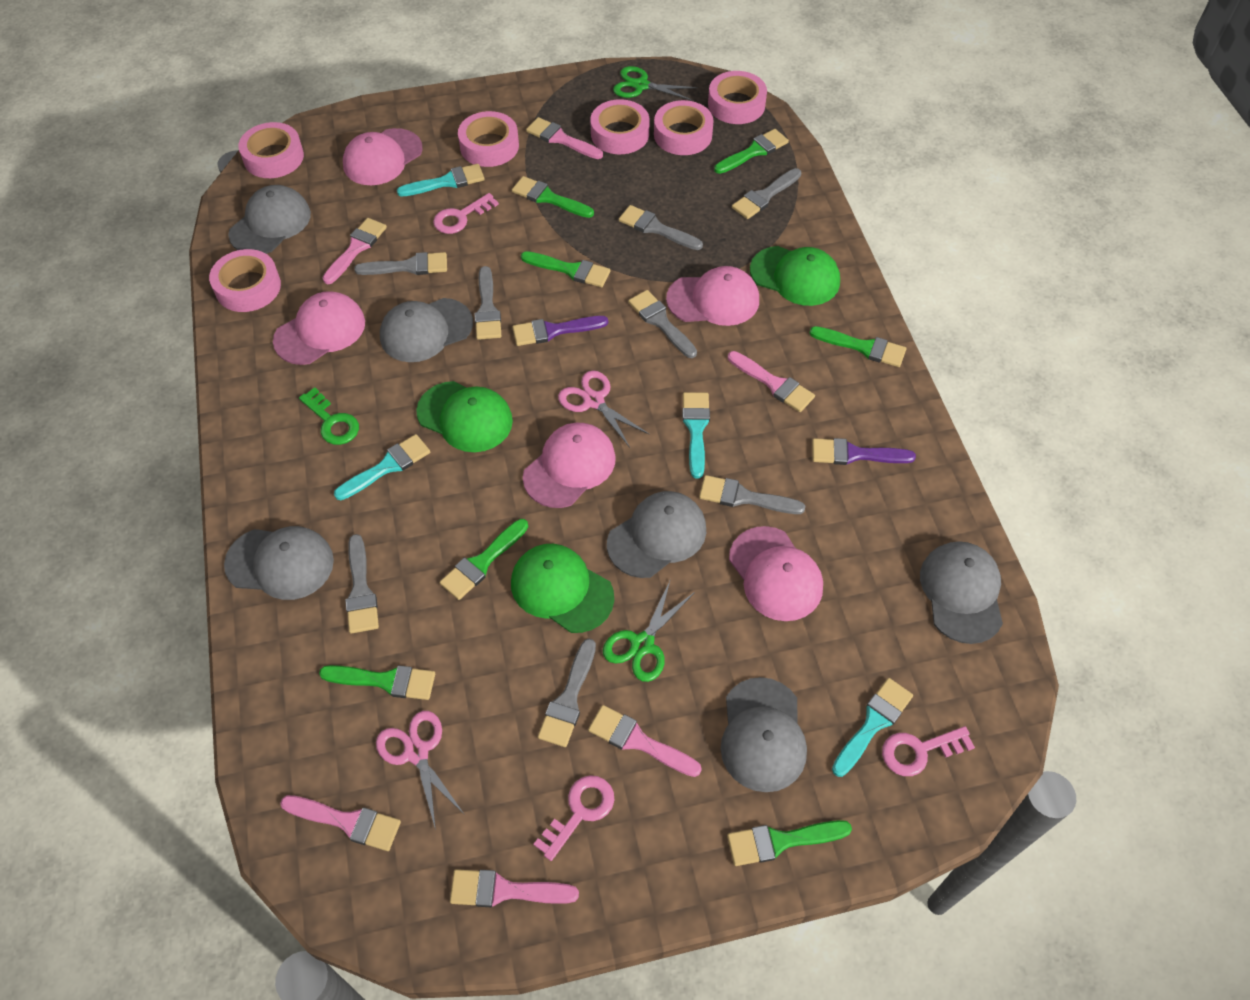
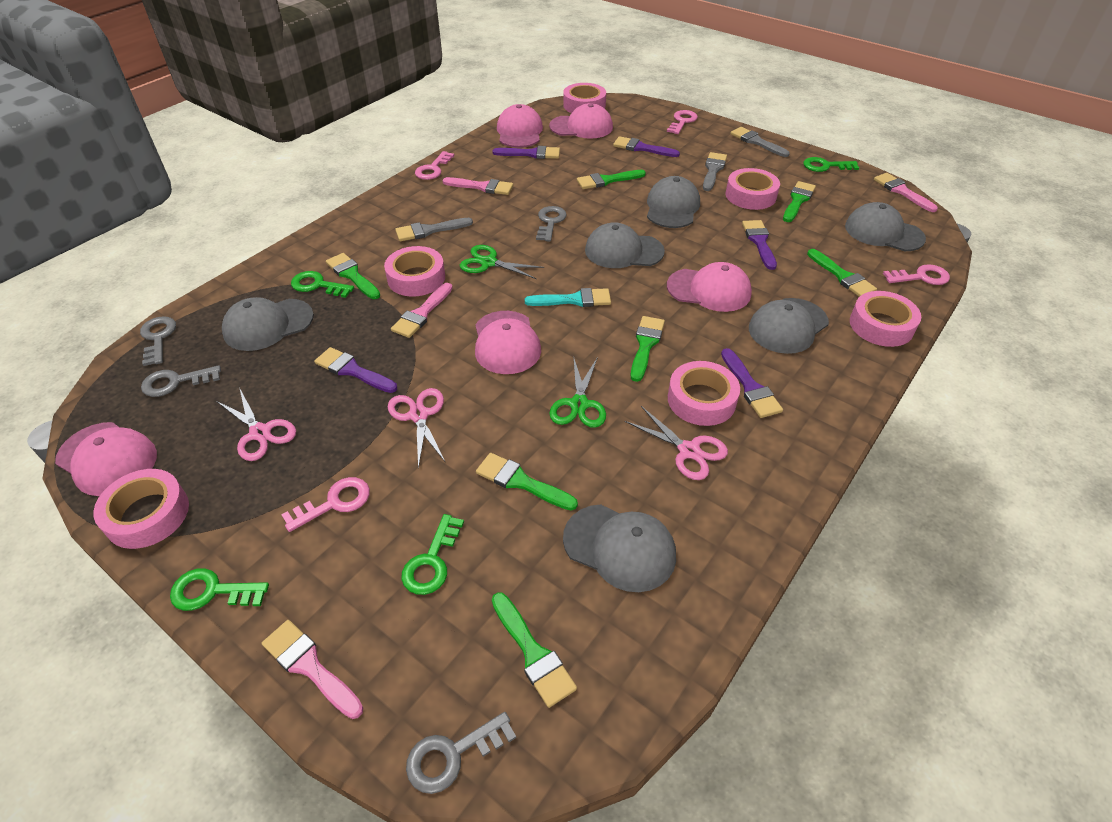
green cap: 3 -> 0
green key: 1 -> 4
grey brush: 8 -> 3
grey key: 0 -> 4
pink brush: 6 -> 4
pink key: 3 -> 4
pink scissors: 2 -> 3
purple brush: 2 -> 5
turquoise brush: 4 -> 1

